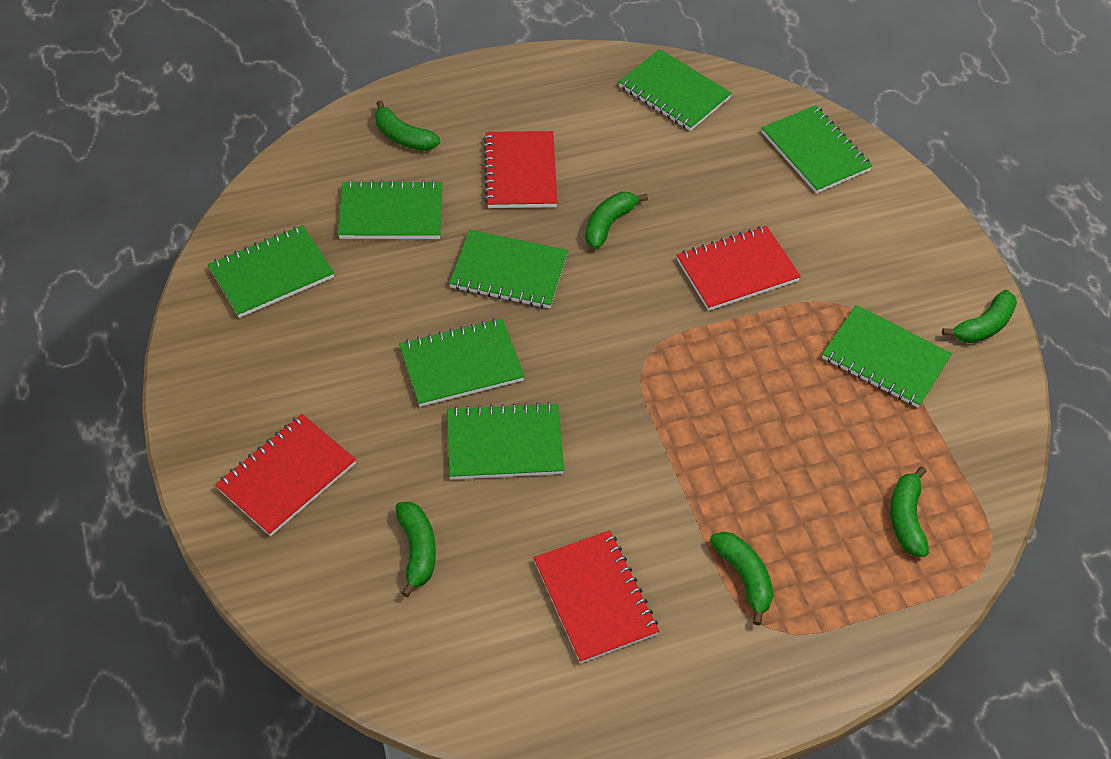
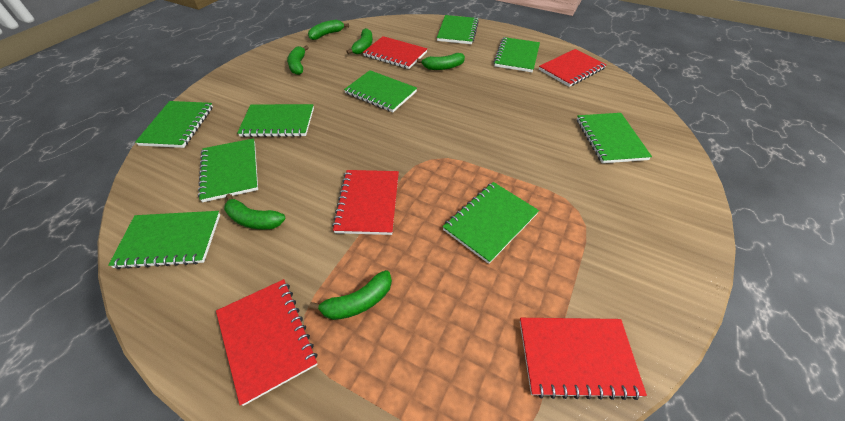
green notebook: 8 -> 9
red notebook: 4 -> 5

